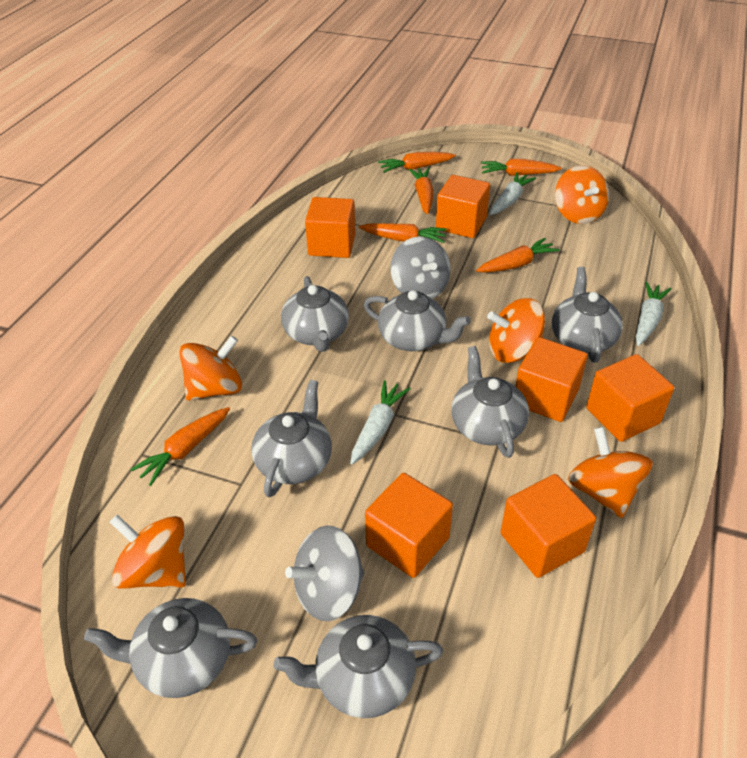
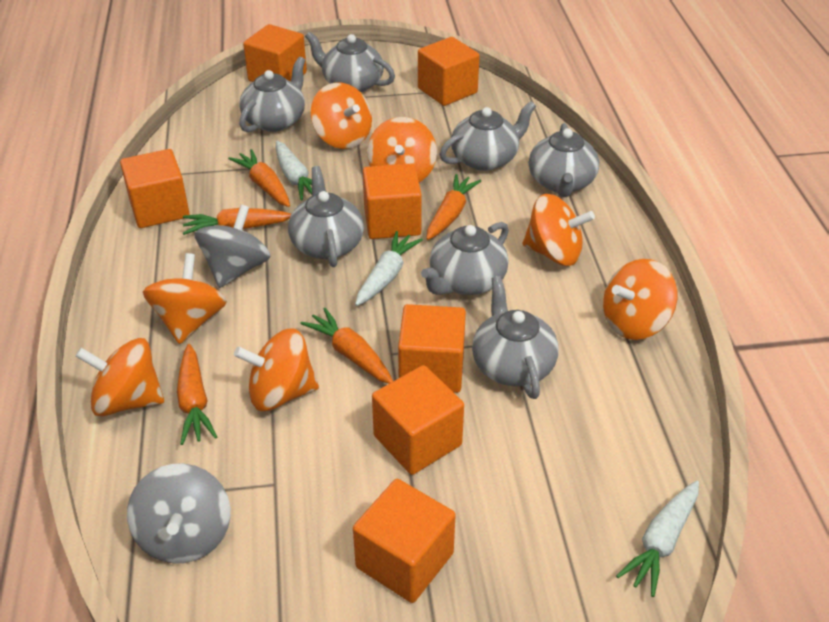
orange carrot: 6 -> 5
orange cube: 6 -> 7
orange spinning top: 5 -> 7

